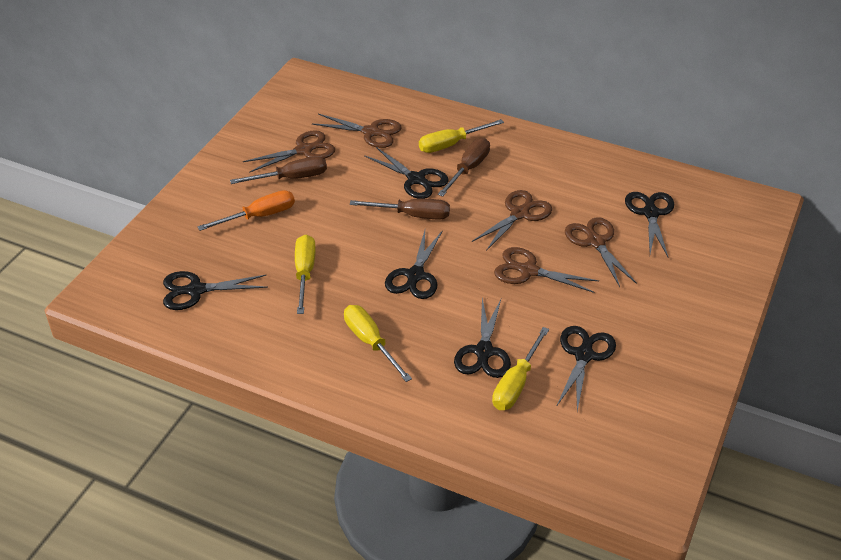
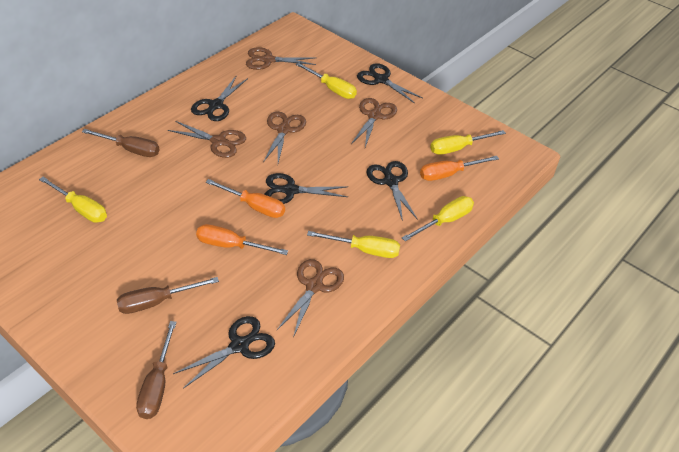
black scissors: 6 -> 5
orange screwdriver: 1 -> 3
yellow screwdriver: 4 -> 5

